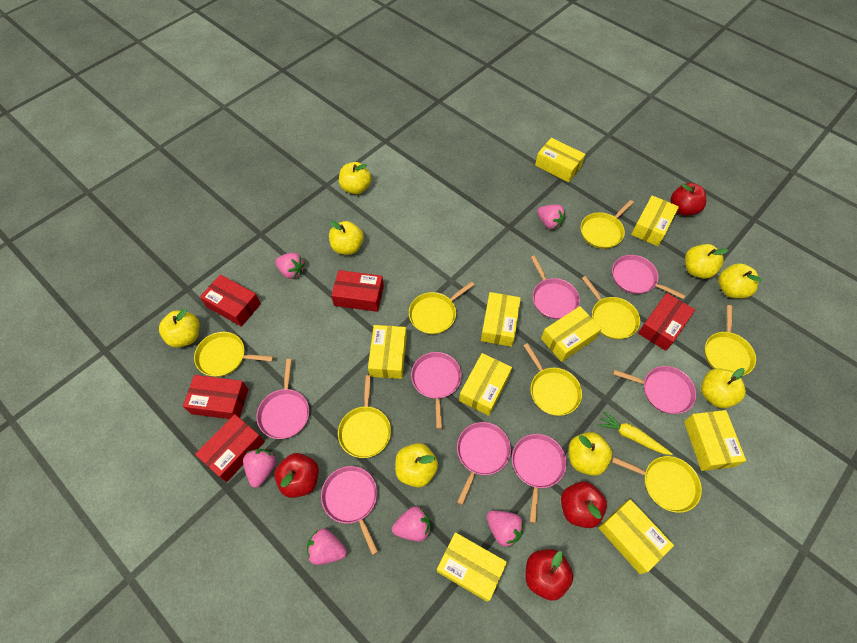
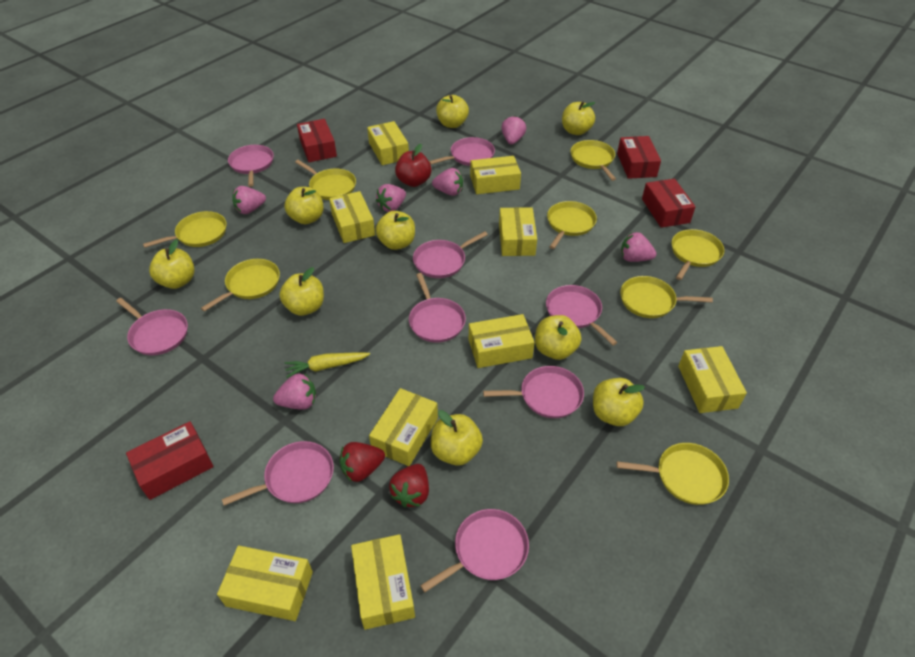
pink pan: 8 -> 9
red apple: 4 -> 1
red box: 5 -> 4
red strawberry: 0 -> 2
yellow apple: 8 -> 9

